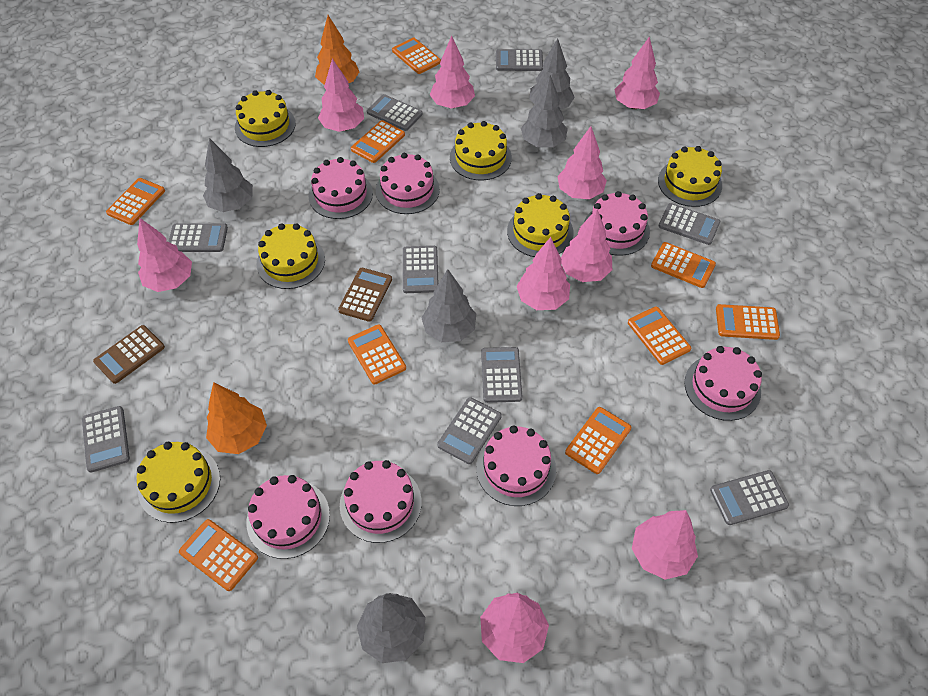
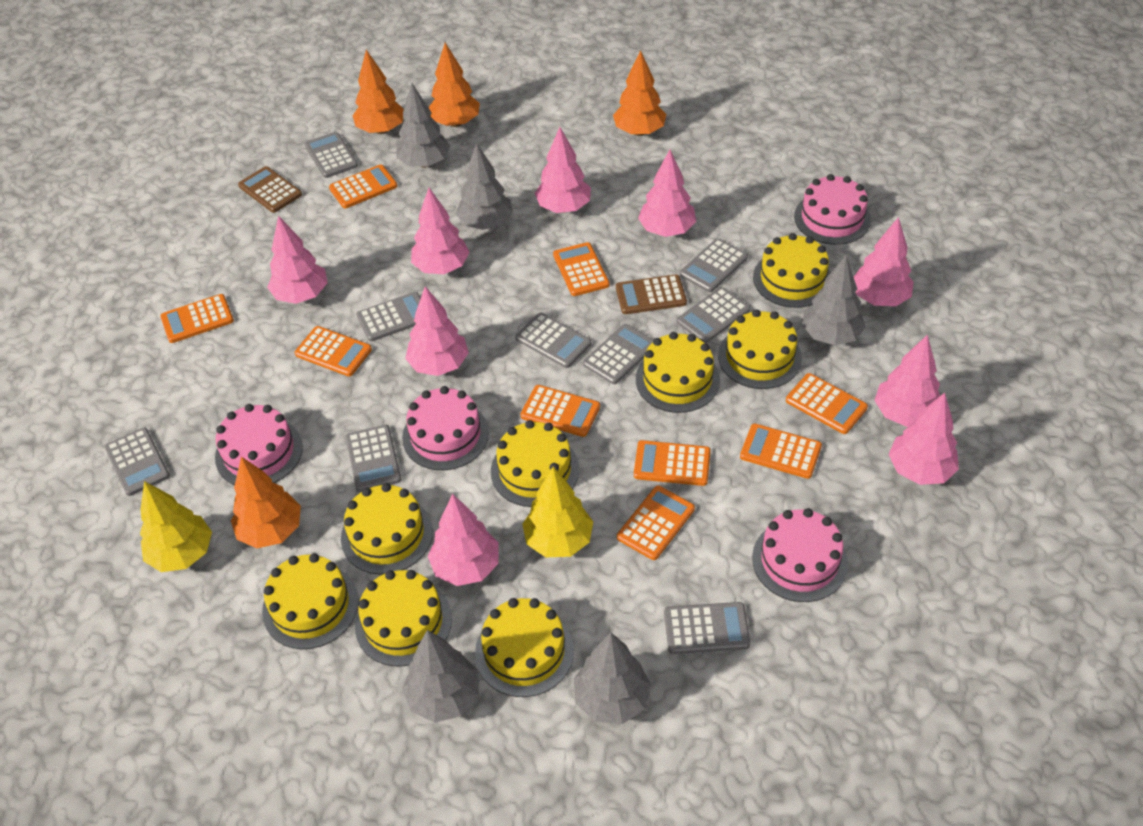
orange tree: 2 -> 4
pink cake: 7 -> 4
yellow cake: 6 -> 8
yellow tree: 0 -> 2

